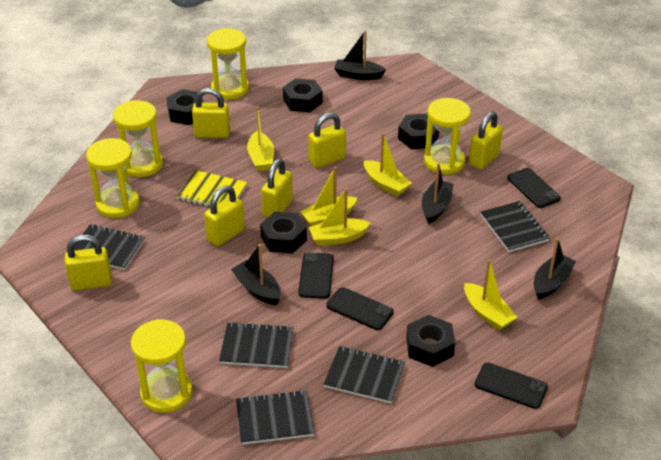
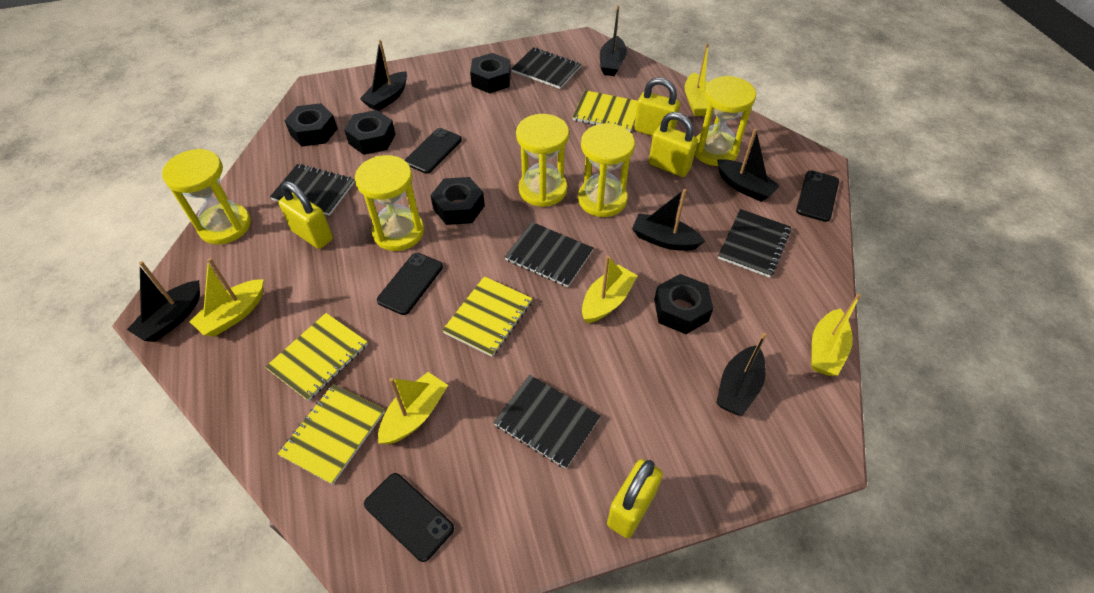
black boat: 4 -> 6
yellow notebook: 1 -> 4
yellow padlock: 6 -> 4

